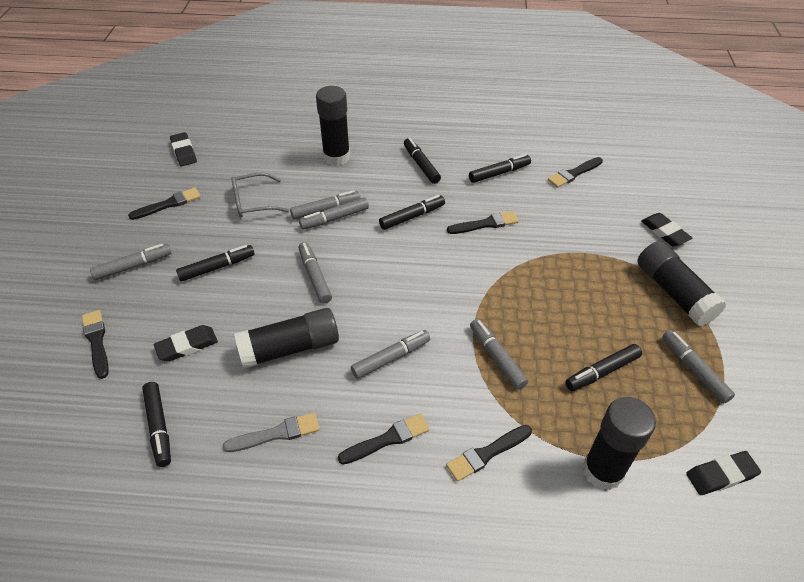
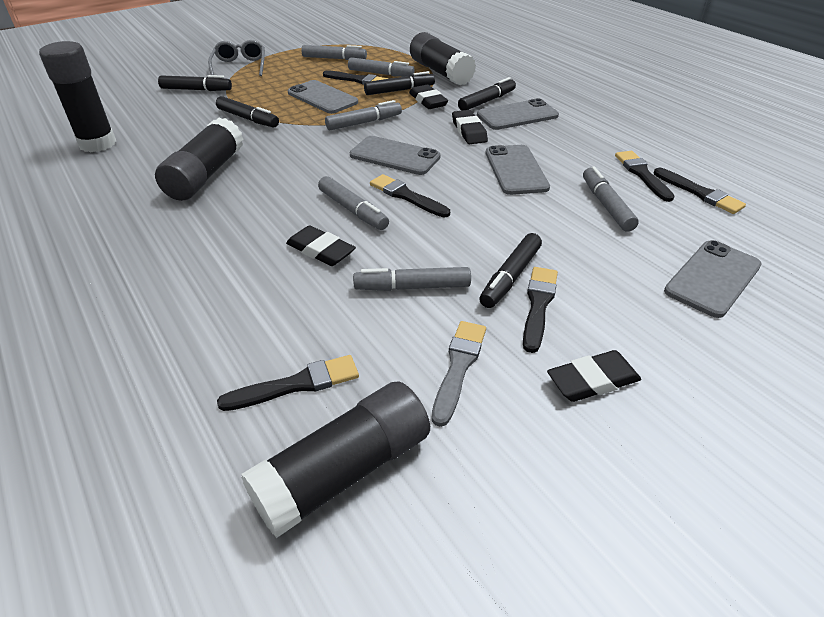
black marker: 6 -> 5
grey marker: 7 -> 6
grey phone: 0 -> 5

